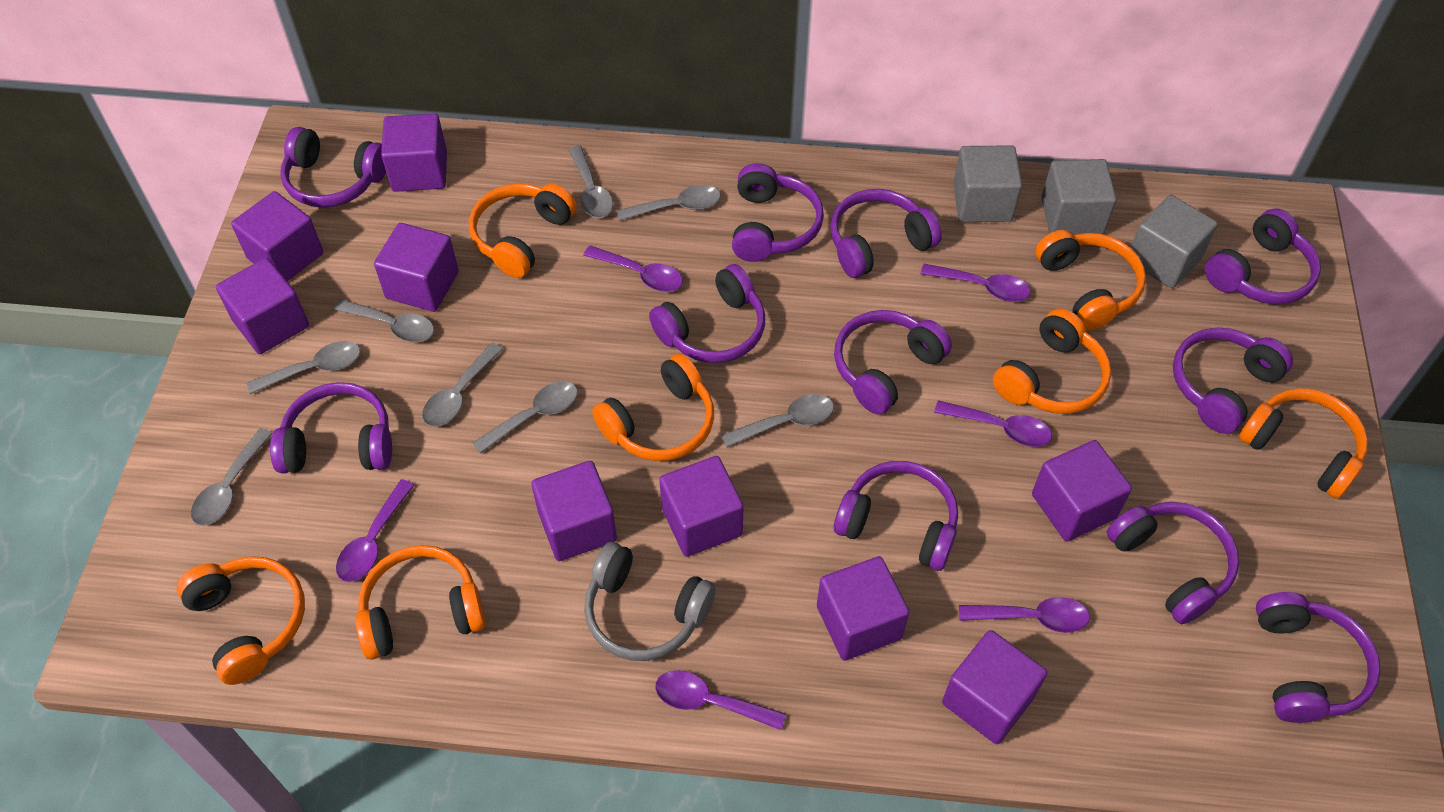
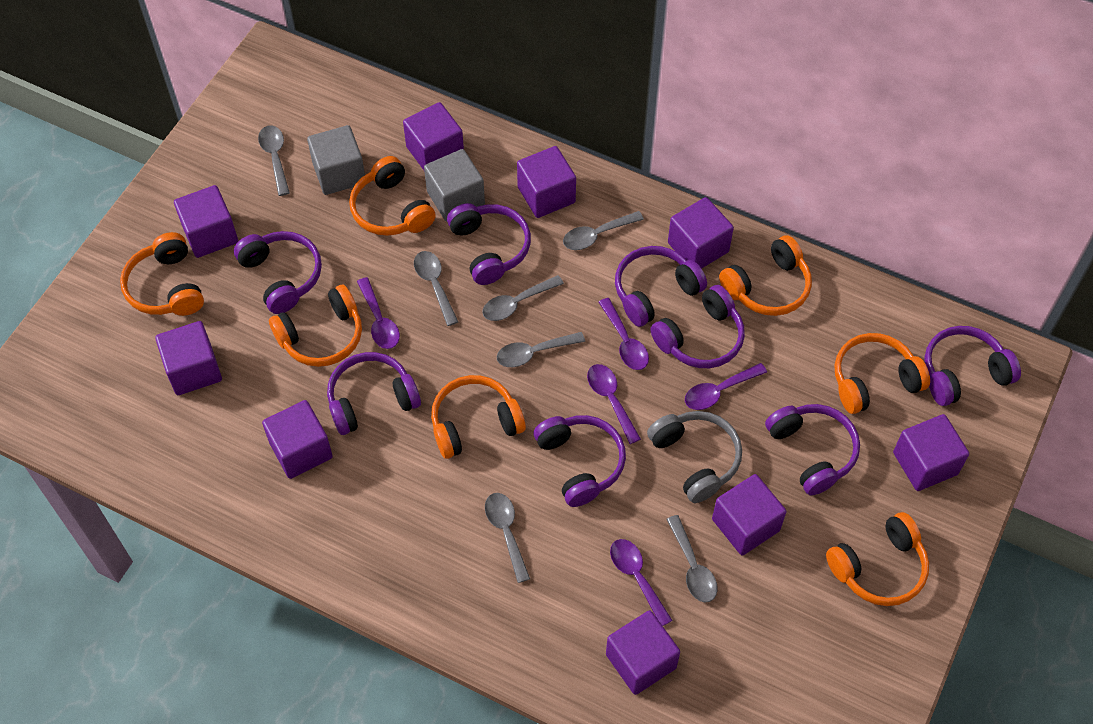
grey cube: 3 -> 2
grey spoon: 8 -> 7
purple headphones: 11 -> 8
purple spoon: 6 -> 5

